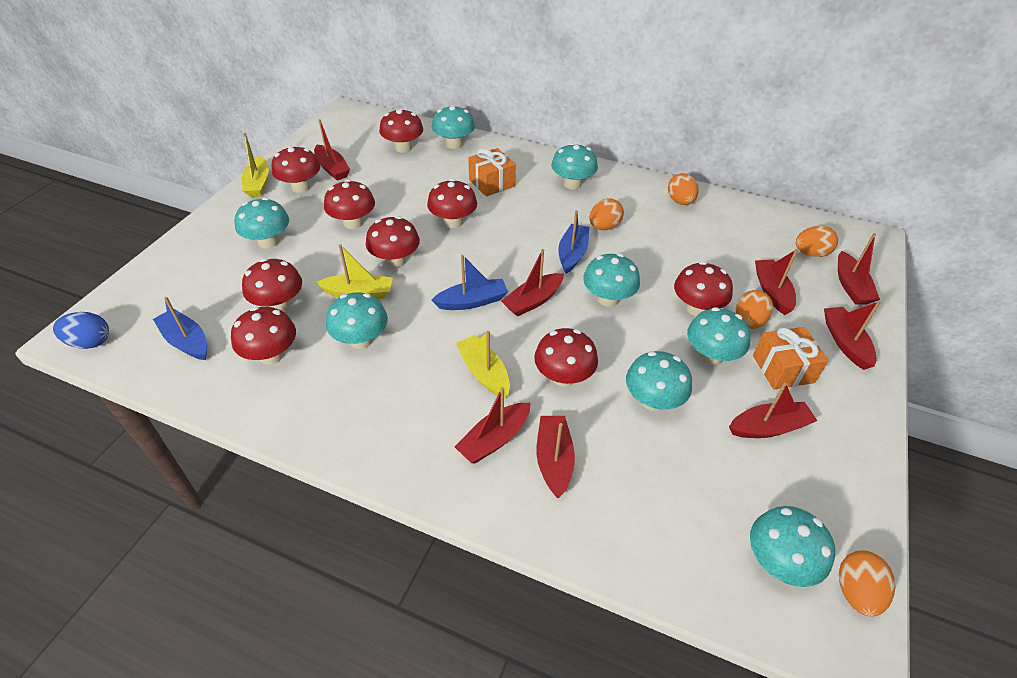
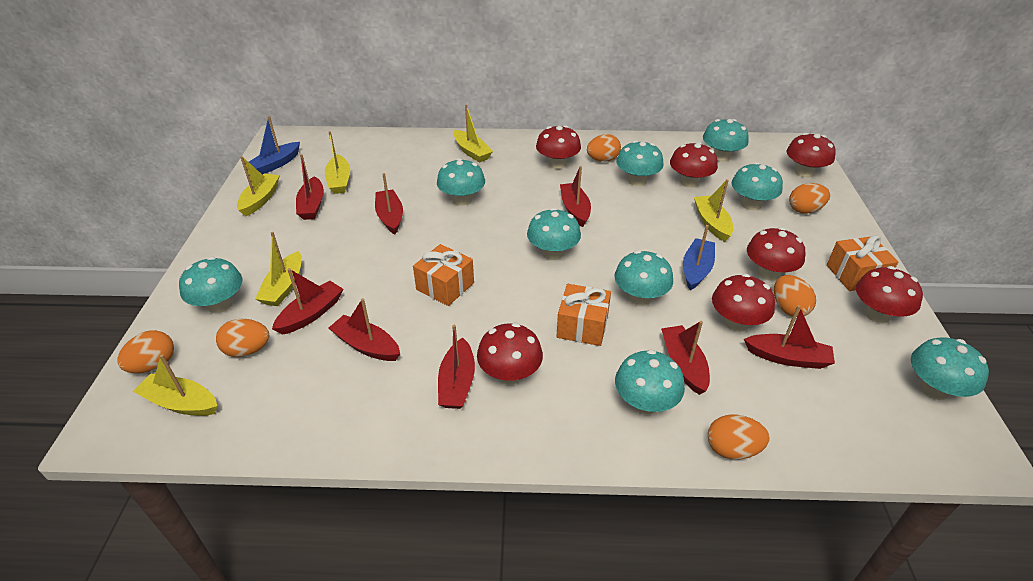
blue boat: 3 -> 2
blue egg: 1 -> 0
orange egg: 5 -> 6
orange gift: 2 -> 3
red mushroom: 9 -> 7
turquoise mushroom: 8 -> 9
yellow boat: 3 -> 6

